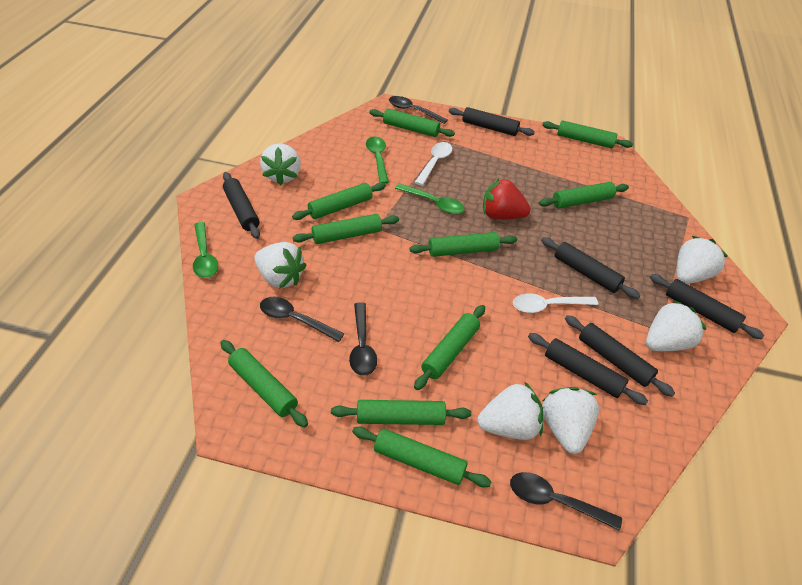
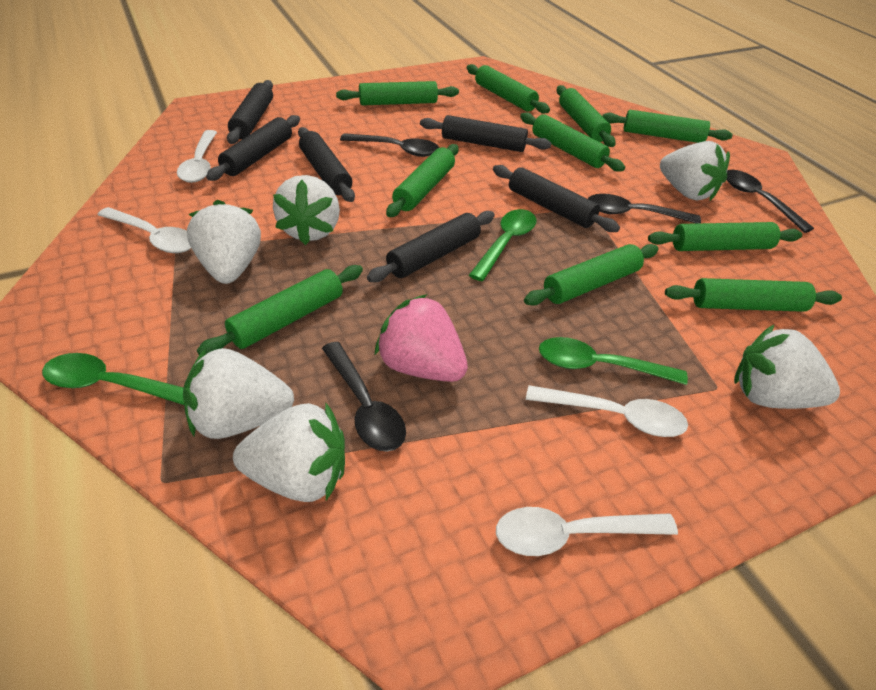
pink strawberry: 0 -> 1
red strawberry: 1 -> 0
white spoon: 2 -> 4

